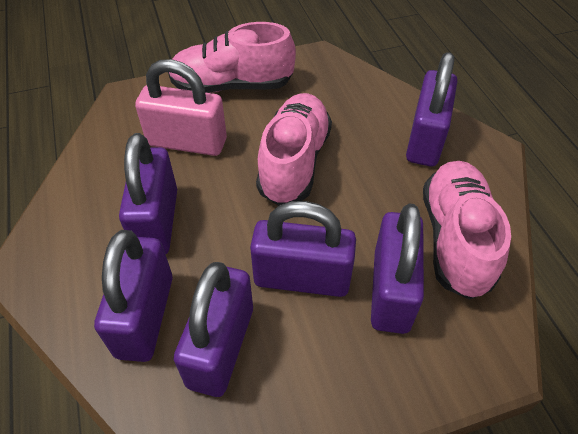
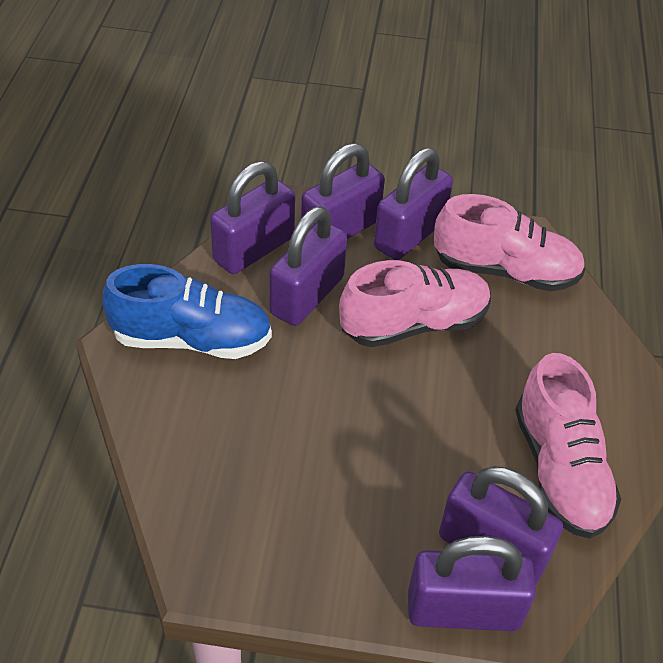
blue shoe: 0 -> 1
pink padlock: 1 -> 0

